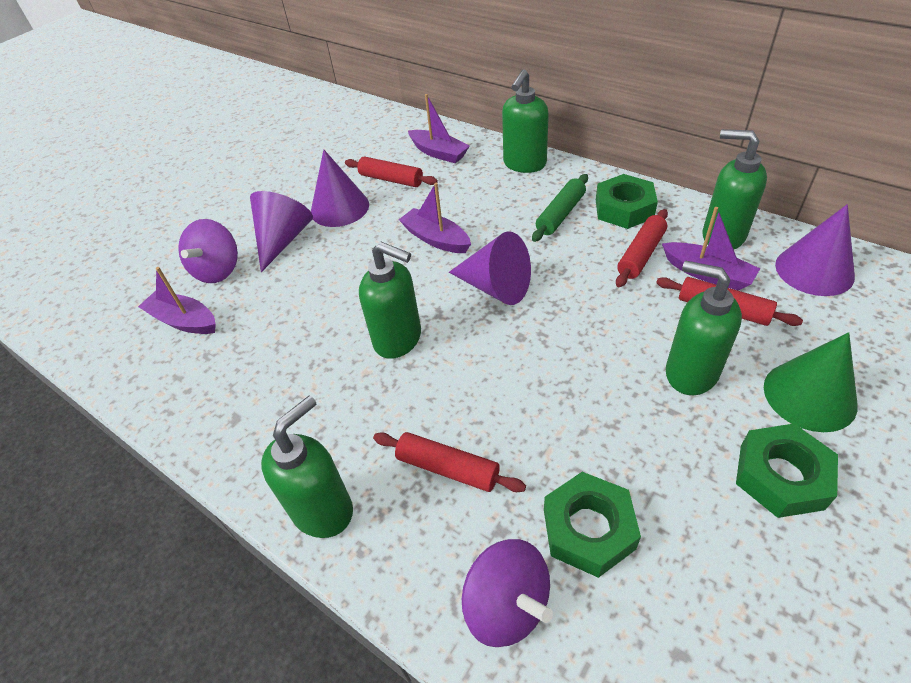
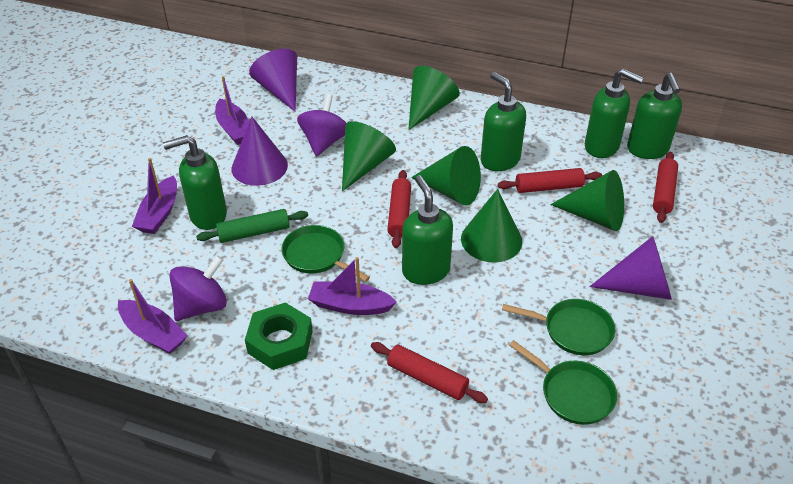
green cone: 1 -> 5
green nut: 3 -> 1
green pan: 0 -> 3
purple cone: 4 -> 3

